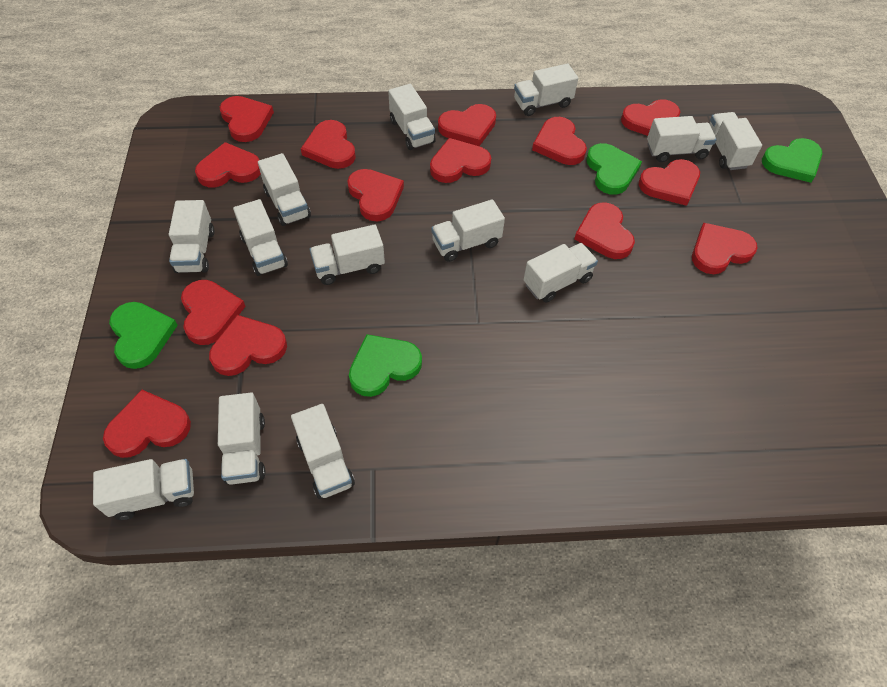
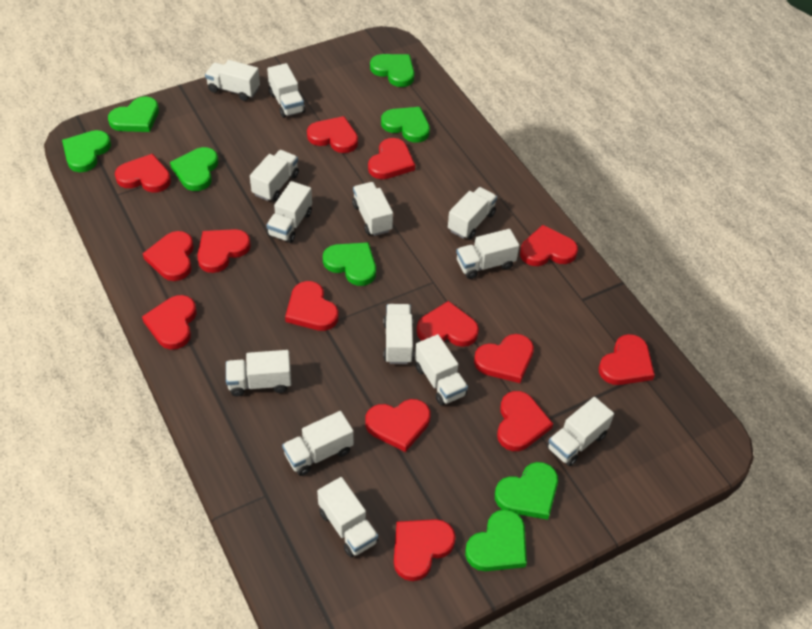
green heart: 4 -> 8

